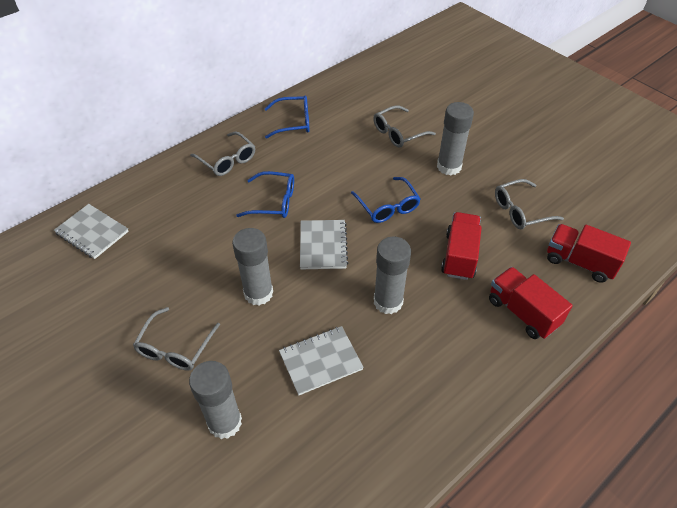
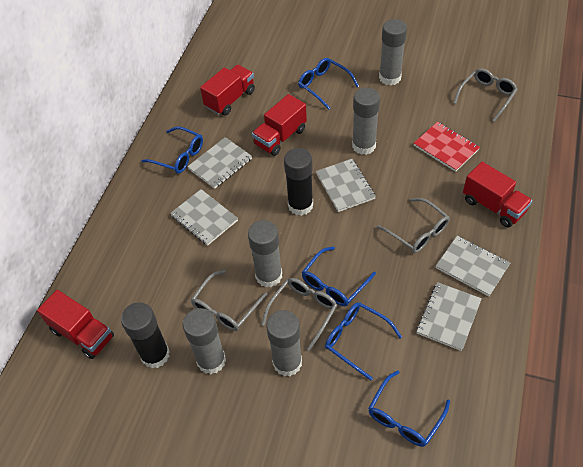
black glue stick: 0 -> 2
blue glasses: 3 -> 5
grey glue stick: 4 -> 5
grey notebook: 3 -> 5
red notebook: 0 -> 1
red truck: 3 -> 4

